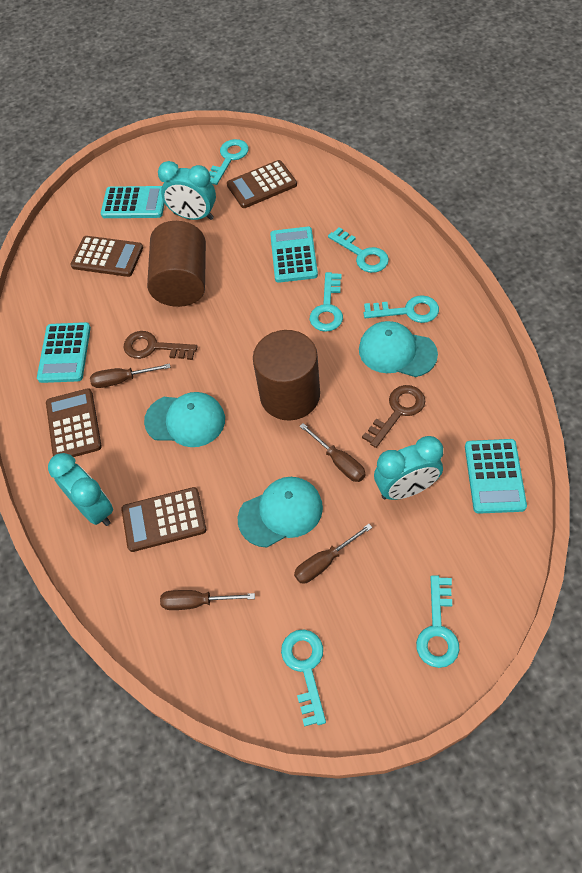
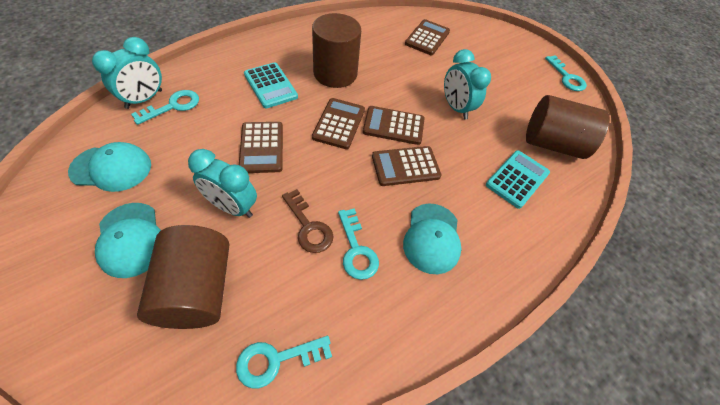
brown calculator: 4 -> 5
brown cylinder: 2 -> 3
brown key: 2 -> 1
brown screwdriver: 4 -> 0
turquoise calculator: 4 -> 2
turquoise key: 6 -> 4

